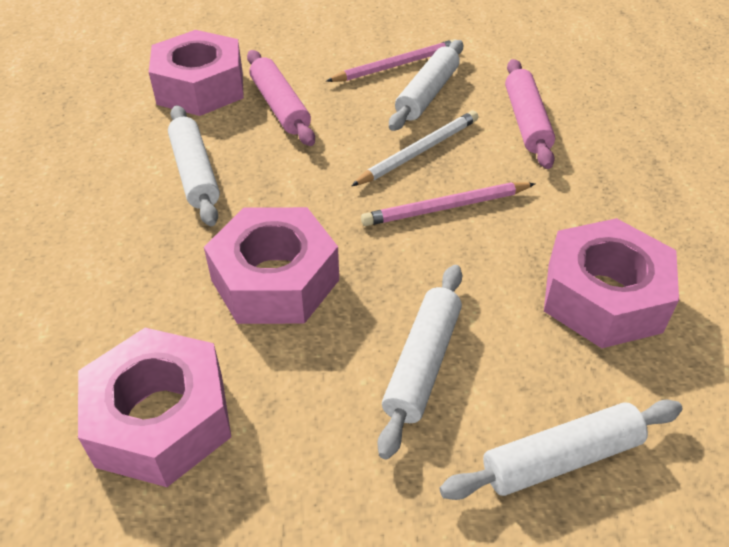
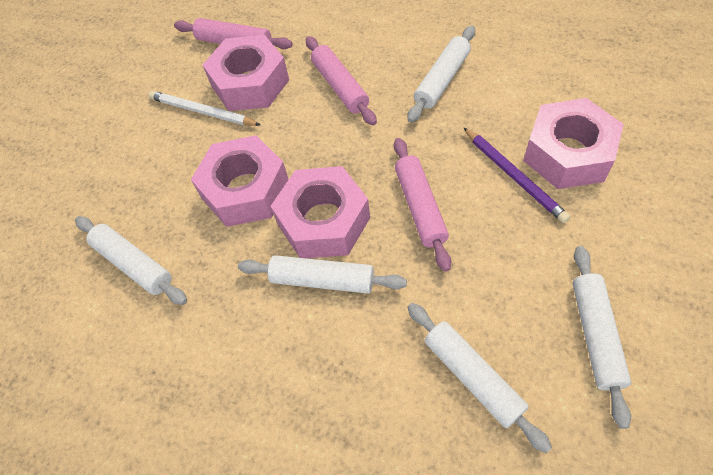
pink pencil: 2 -> 0
pink rolling pin: 2 -> 3
purple pencil: 0 -> 1
white rolling pin: 4 -> 5

